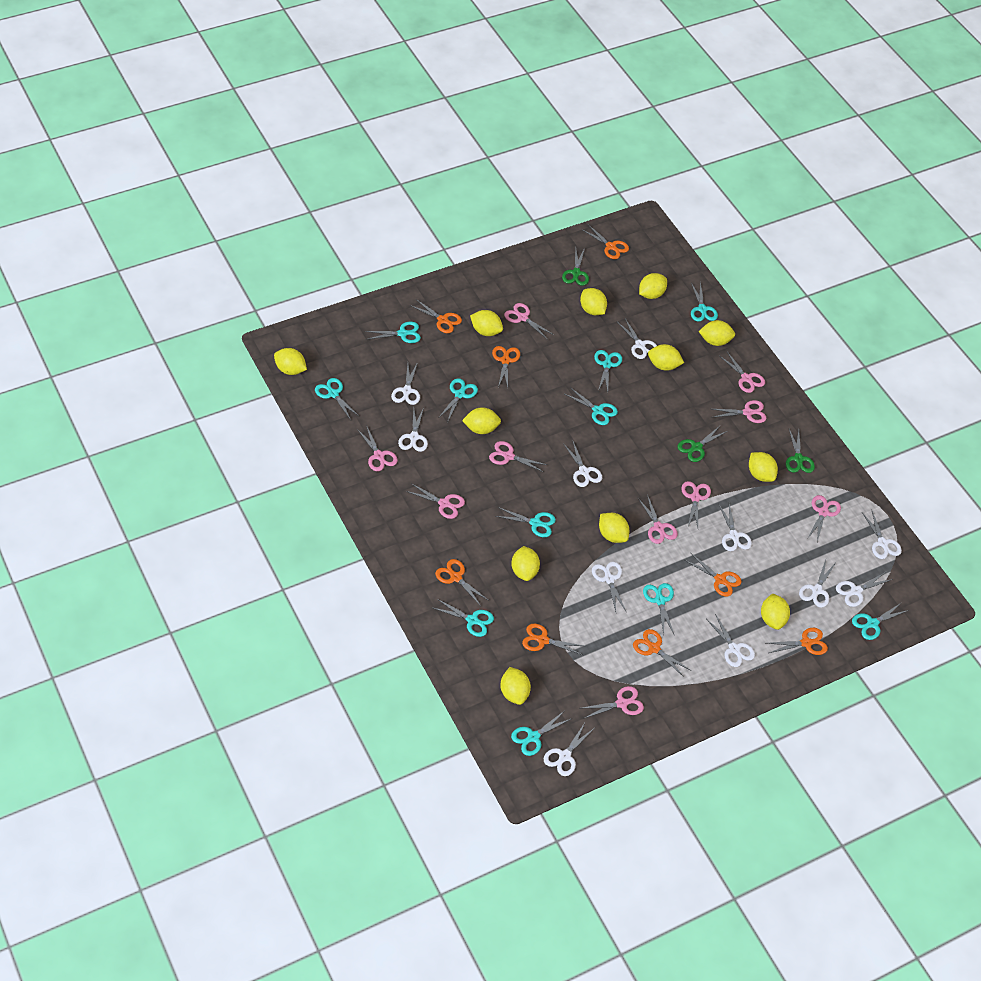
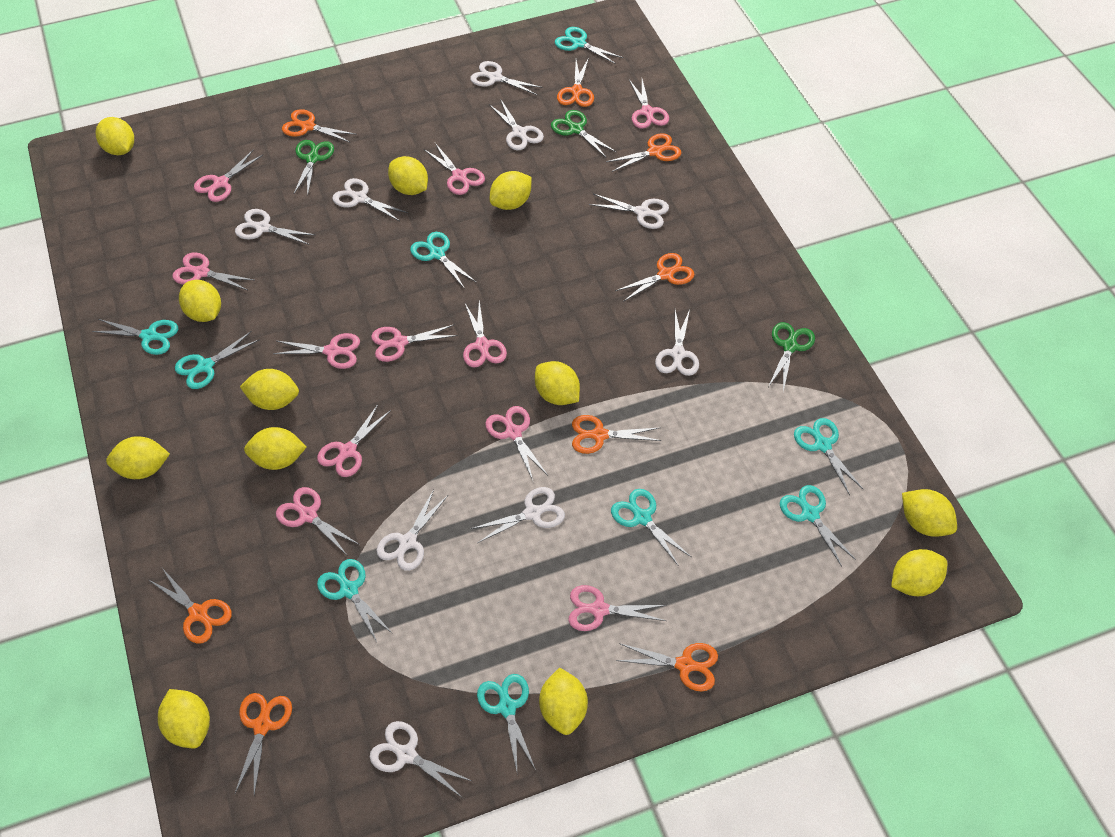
pink scissors: 10 -> 11
turquoise scissors: 11 -> 9
white scissors: 11 -> 9

